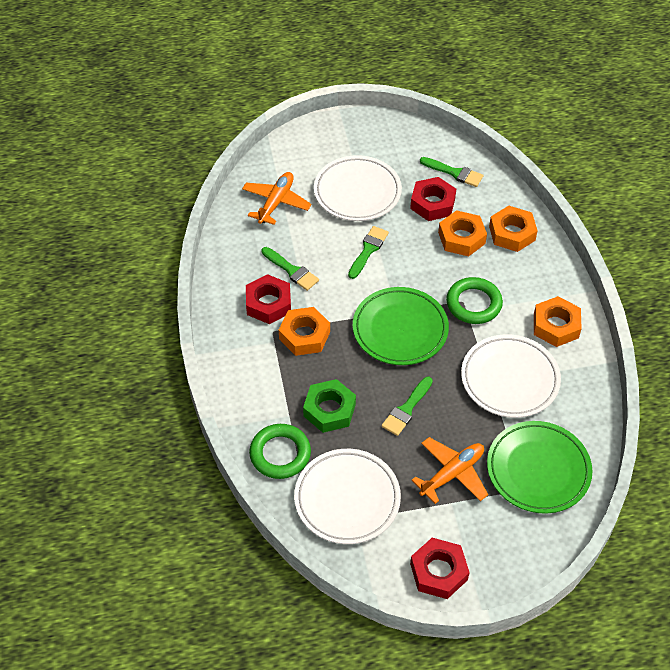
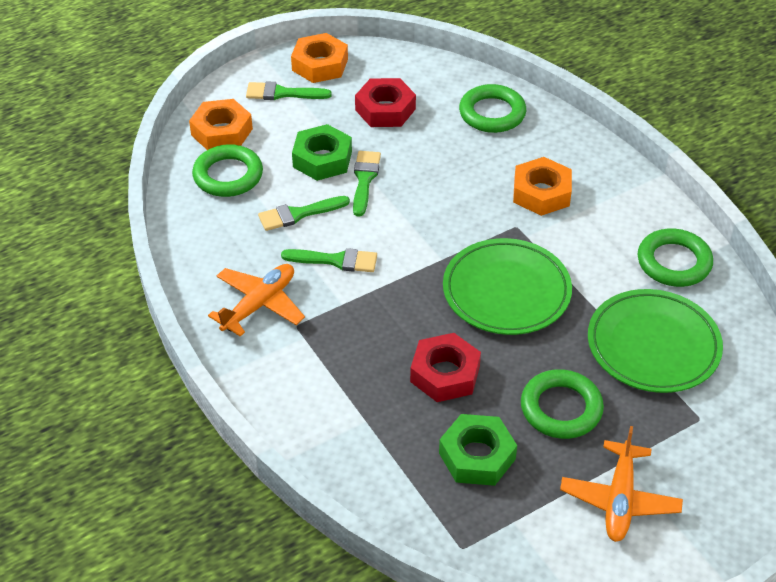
green nut: 1 -> 2
green ring: 2 -> 4
orange nut: 4 -> 3
red nut: 3 -> 2
white plate: 3 -> 0

